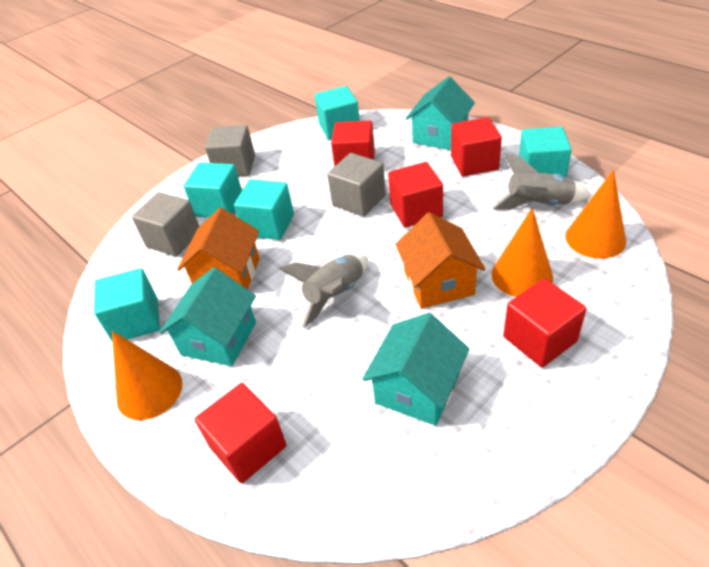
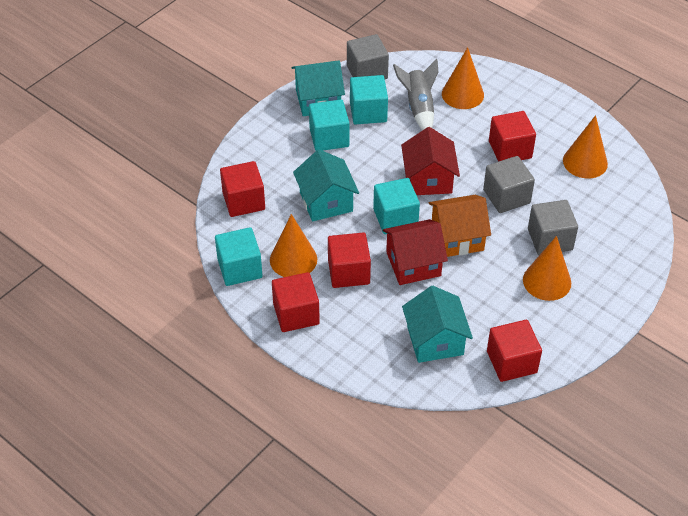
grey rocket: 2 -> 1
orange cone: 3 -> 4
orange house: 2 -> 1
red house: 0 -> 2
turquoise cube: 5 -> 4

